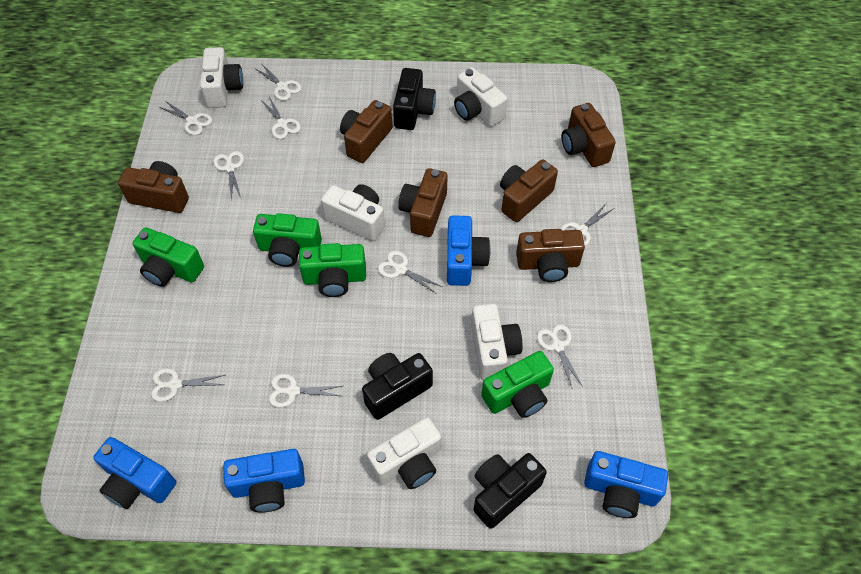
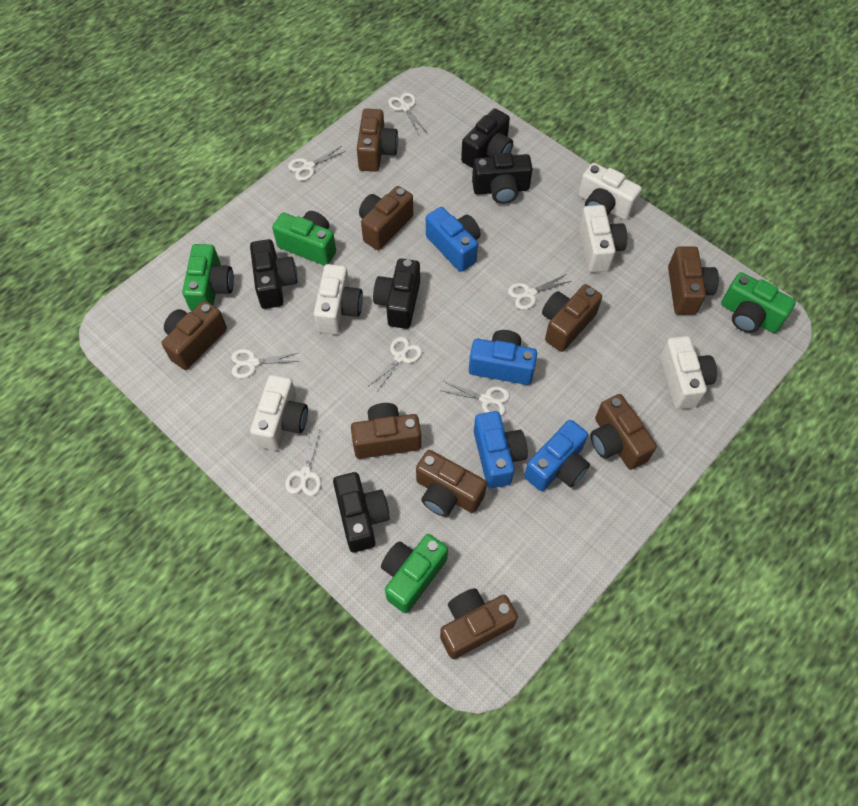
black camera: 3 -> 5
brown camera: 6 -> 9
white scissors: 9 -> 7

